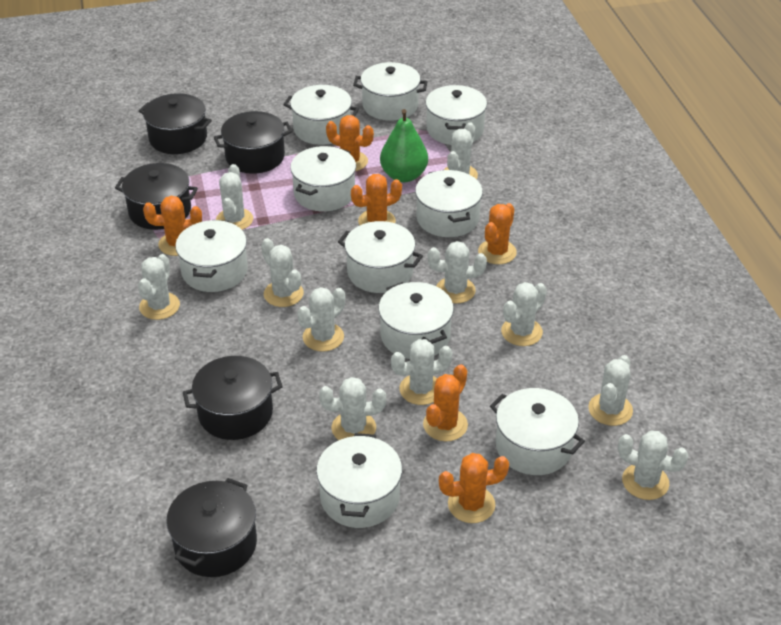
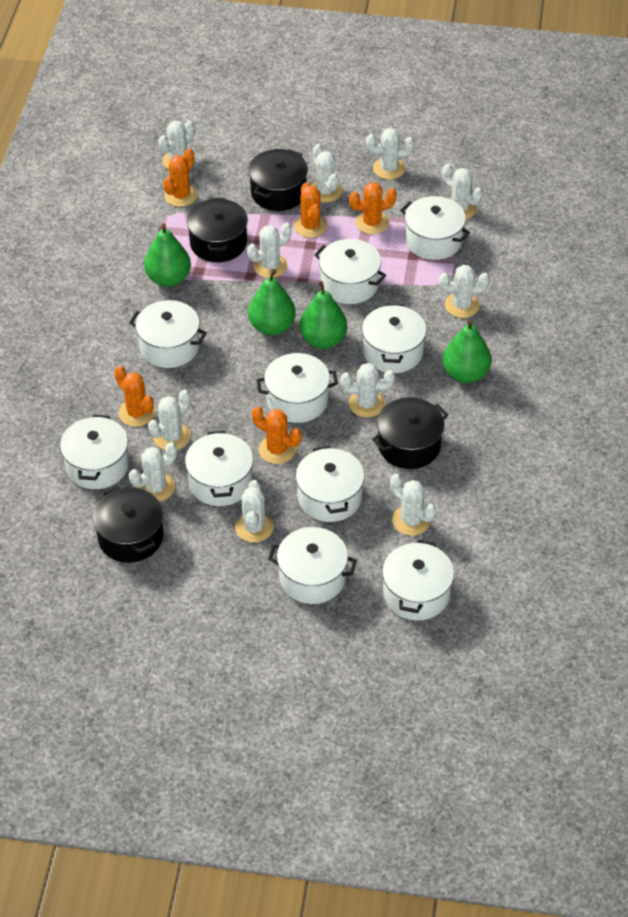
black pot: 5 -> 4
green pear: 1 -> 4
orange cactus: 6 -> 5

